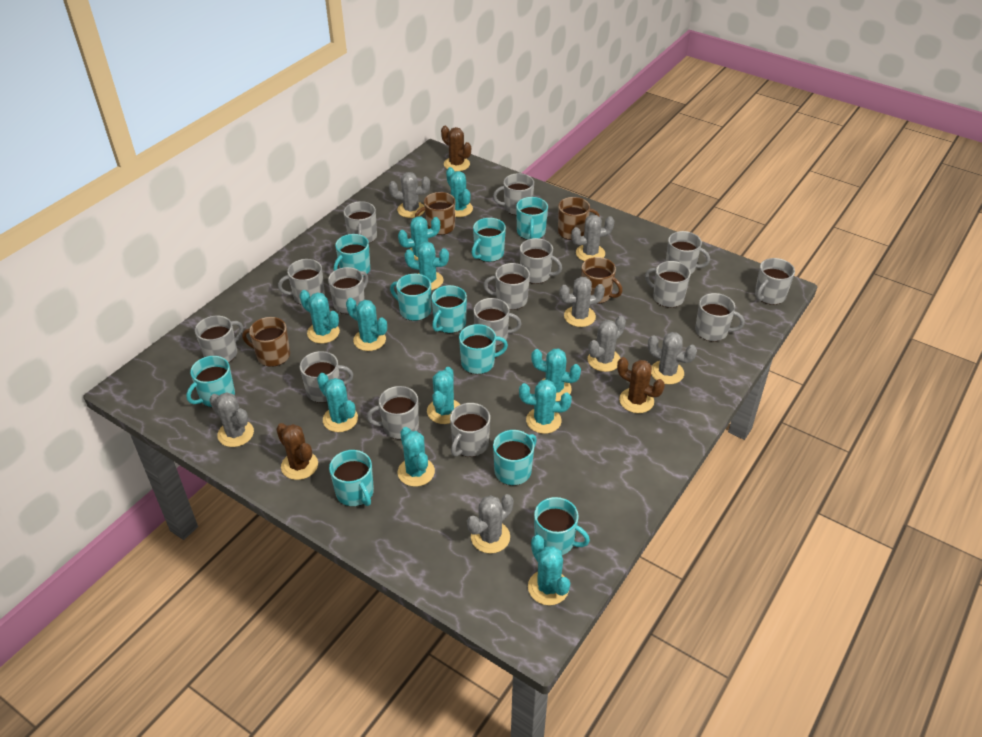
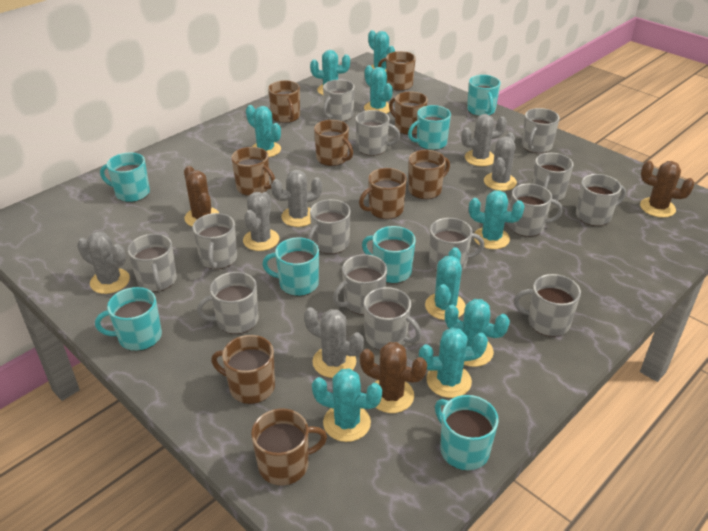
brown mug: 4 -> 9
grey cactus: 7 -> 6
grey mug: 15 -> 14
turquoise cactus: 11 -> 9
turquoise mug: 10 -> 7

